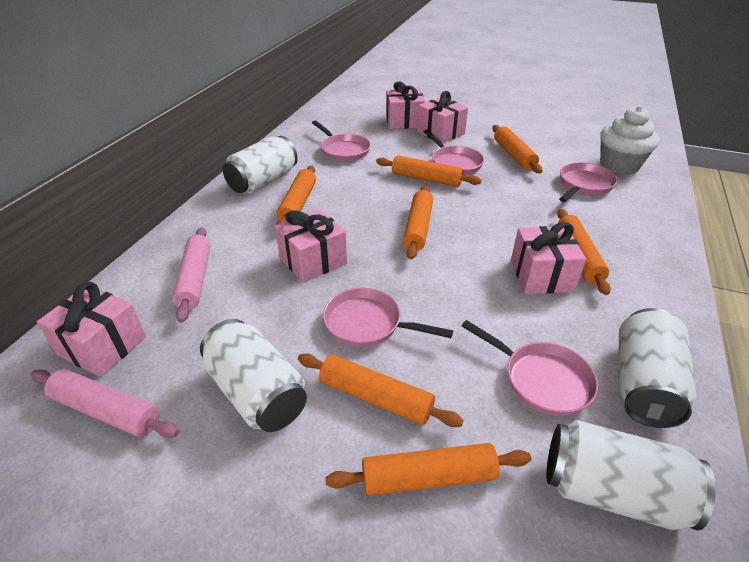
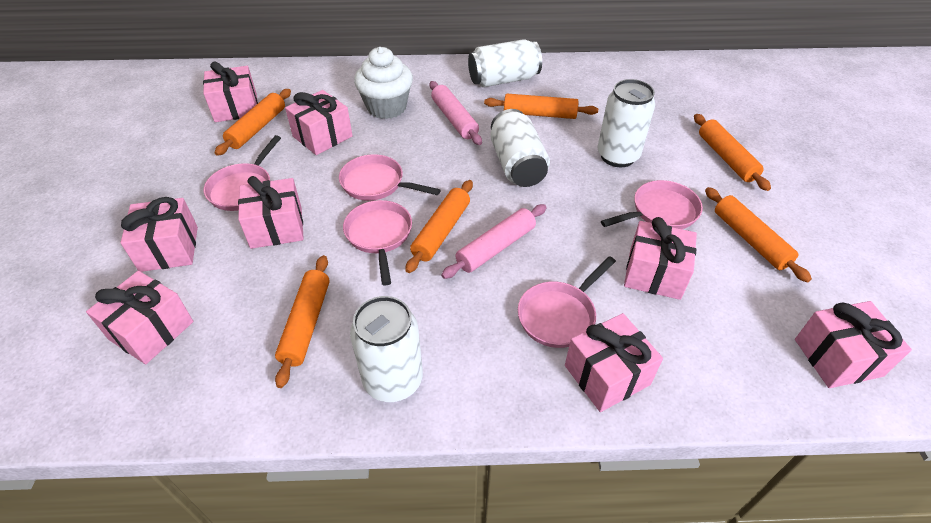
orange rolling pin: 7 -> 6
pink gift: 5 -> 8

